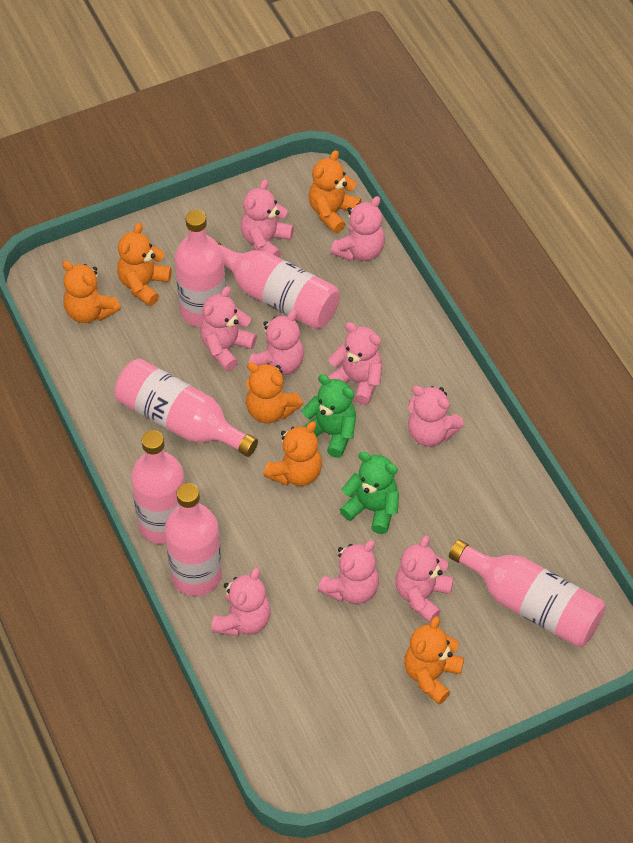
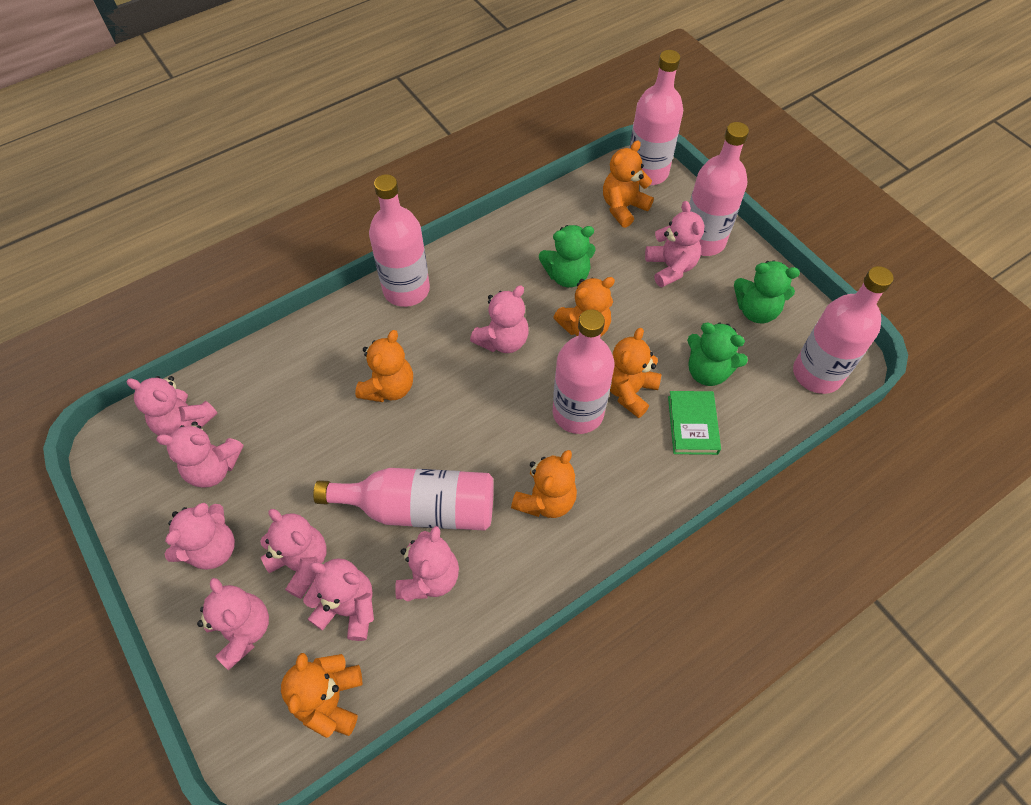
green book: 0 -> 1
green teddy bear: 2 -> 3

